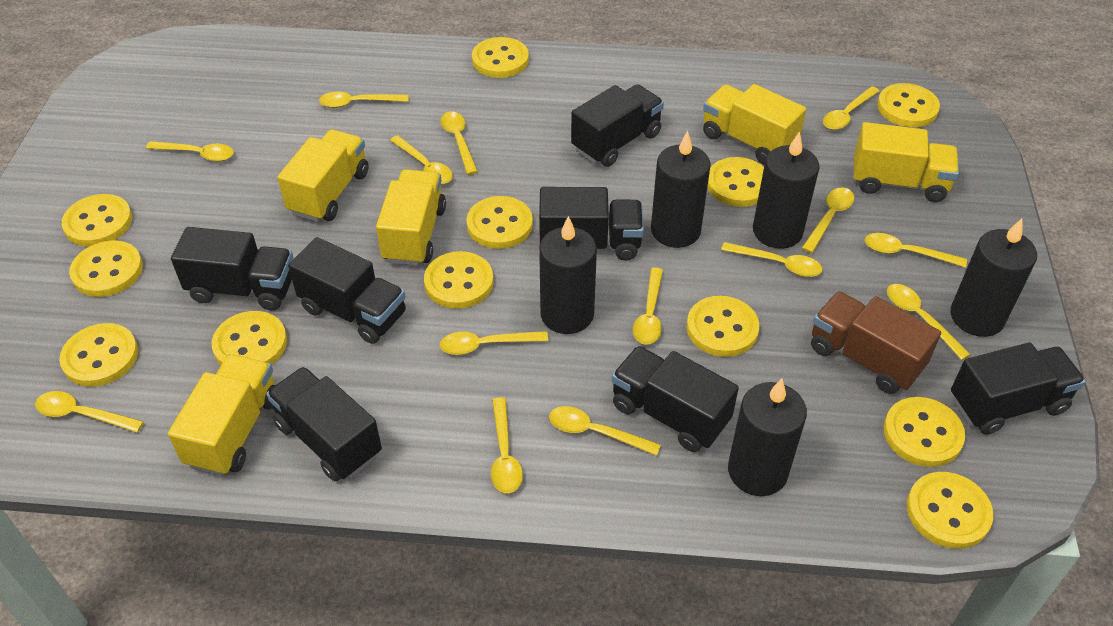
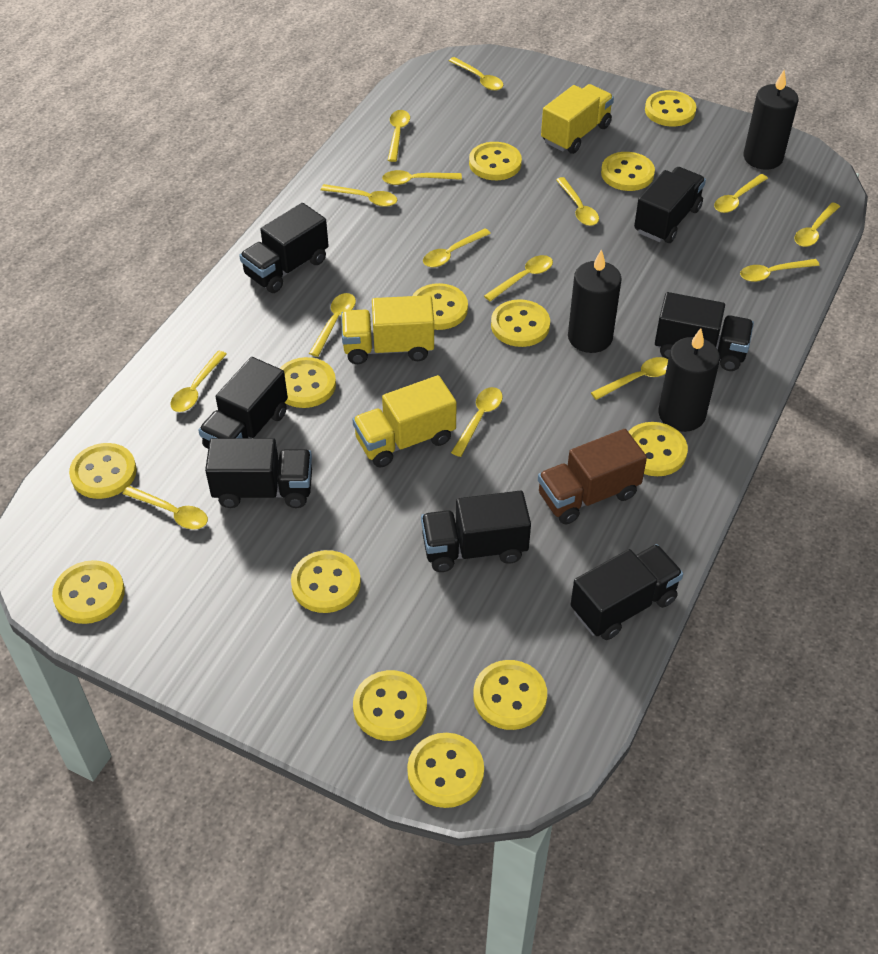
black candle: 5 -> 3
yellow button: 12 -> 13
yellow spoon: 14 -> 15
yellow truck: 5 -> 3

